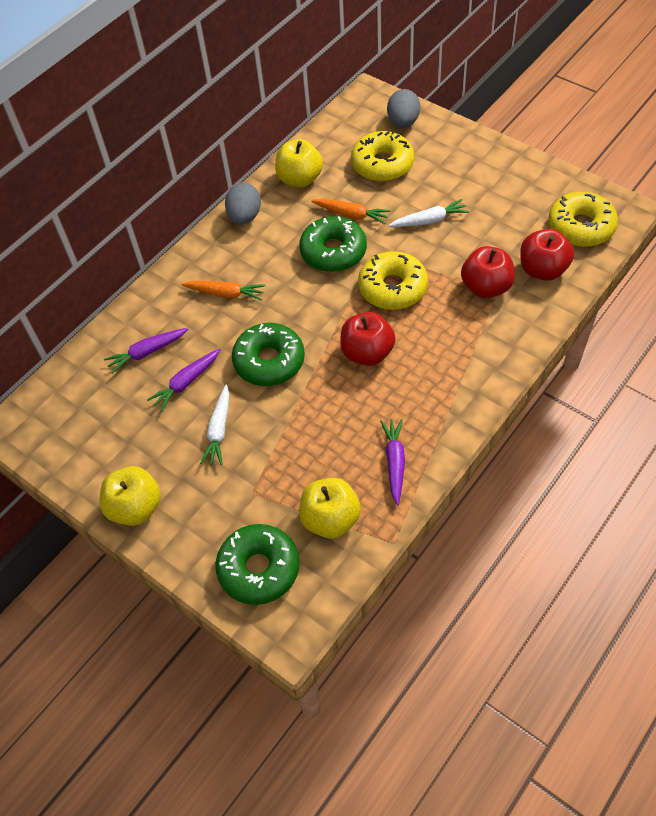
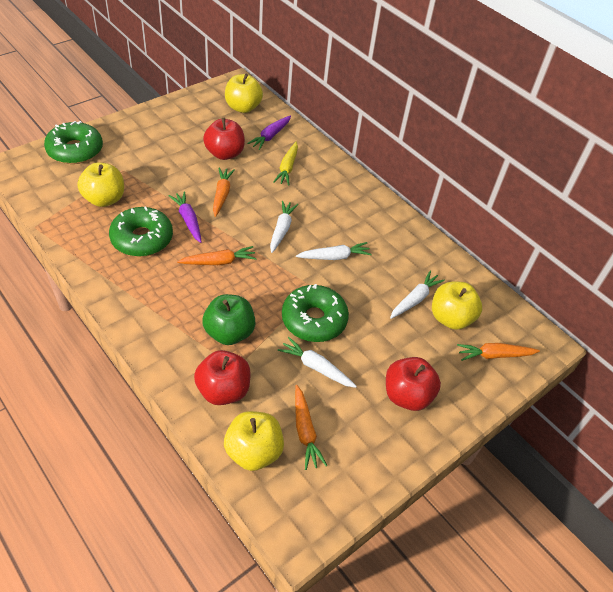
green apple: 0 -> 1
grey egg: 2 -> 0
orange carrot: 2 -> 4
purple carrot: 3 -> 2
white carrot: 2 -> 4
yellow apple: 3 -> 4
yellow carrot: 0 -> 1
yellow donut: 3 -> 0

